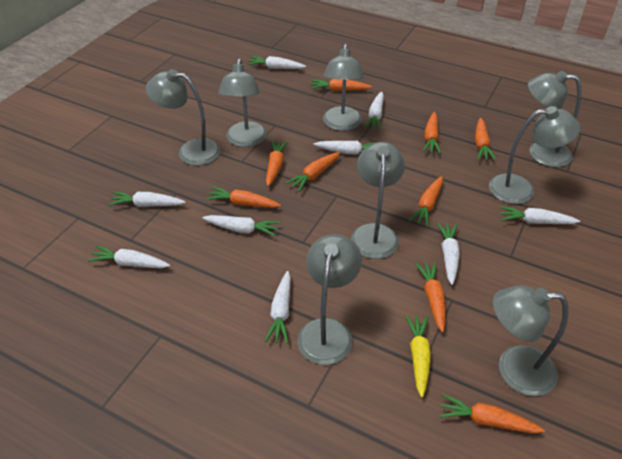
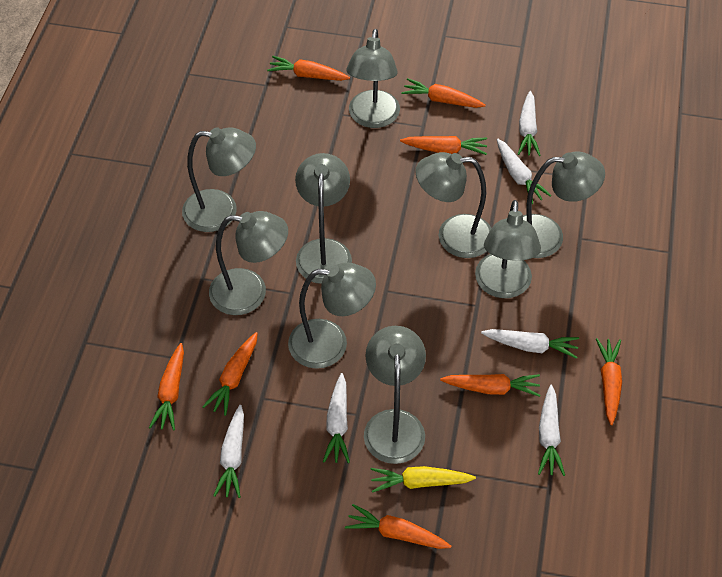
grey lamp: 8 -> 9
orange carrot: 9 -> 8
white carrot: 9 -> 6

